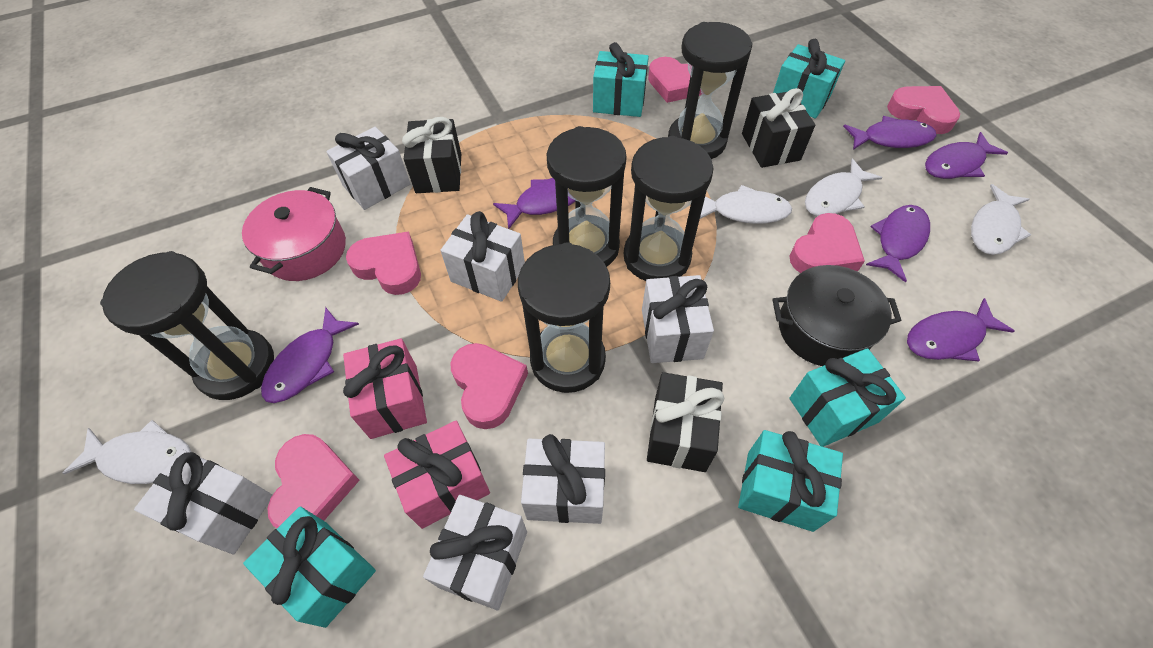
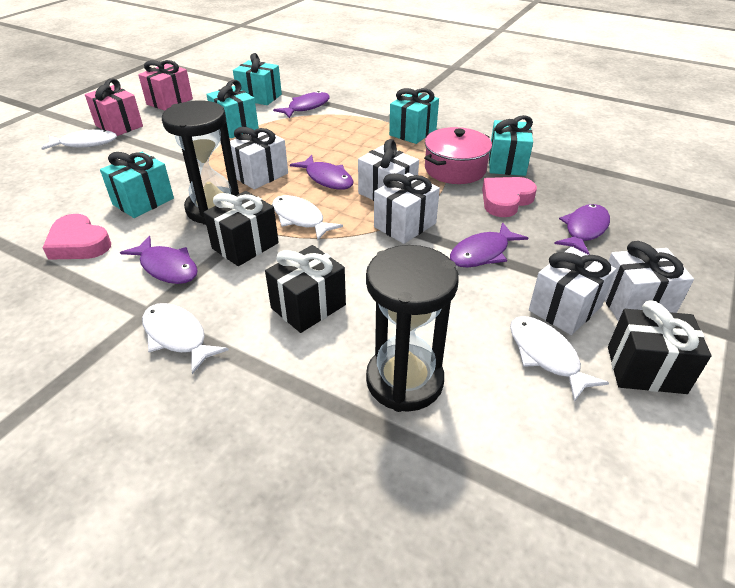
black hourglass: 5 -> 2
black pot: 1 -> 0
pink heart: 6 -> 2
purple fish: 6 -> 5
white gift: 6 -> 5

